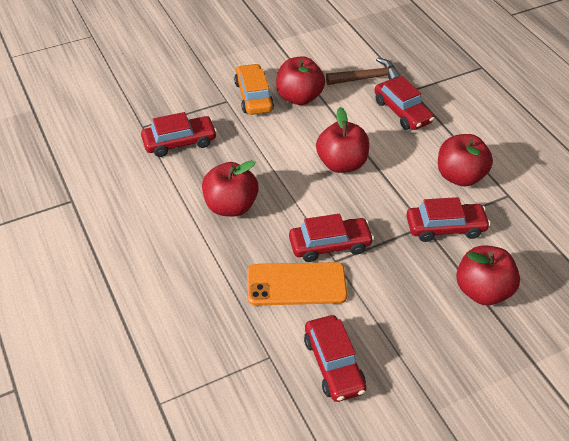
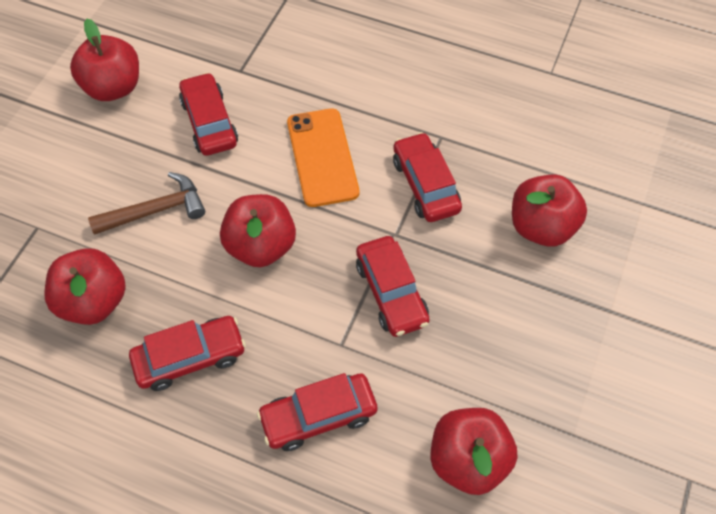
orange car: 1 -> 0

